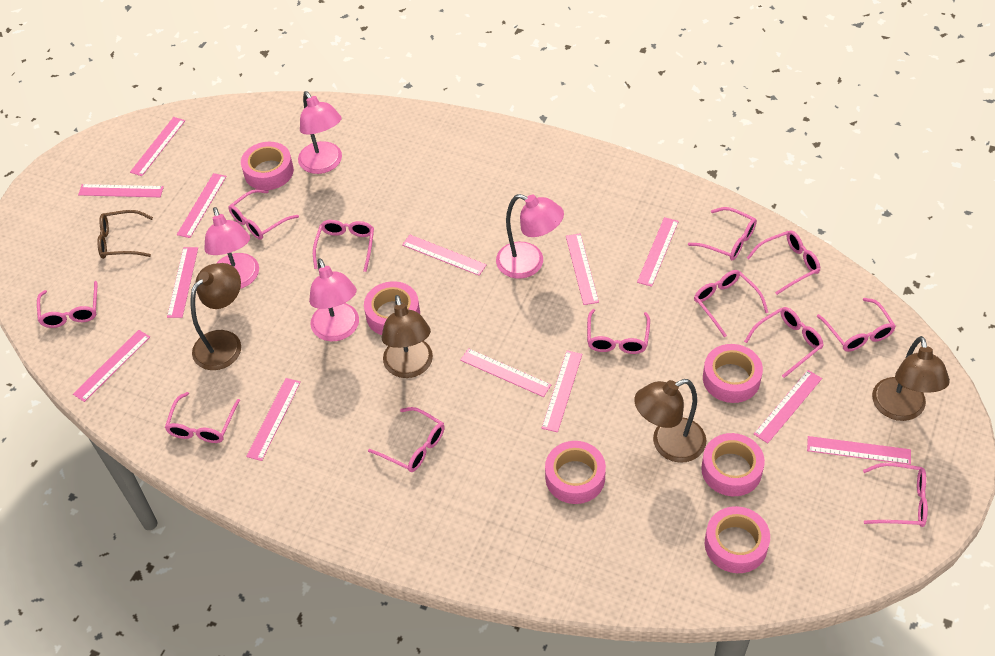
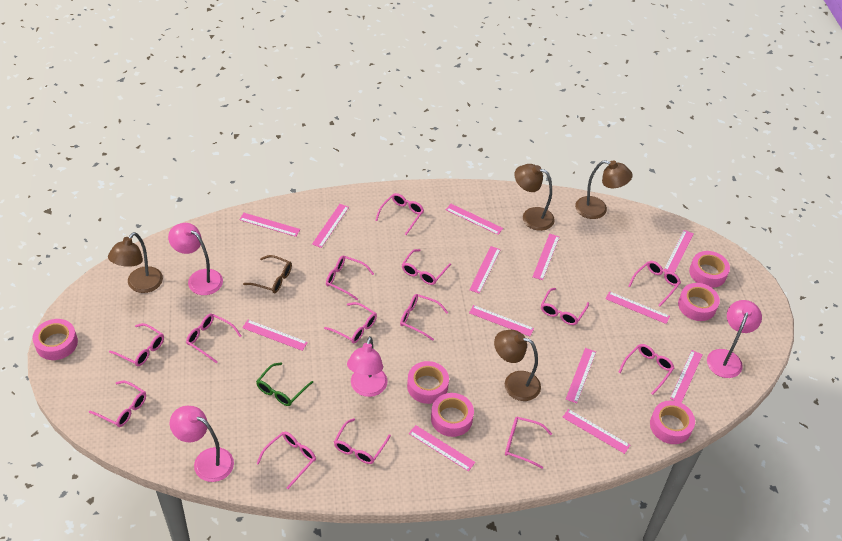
green glasses: 0 -> 1
pink glasses: 12 -> 14

